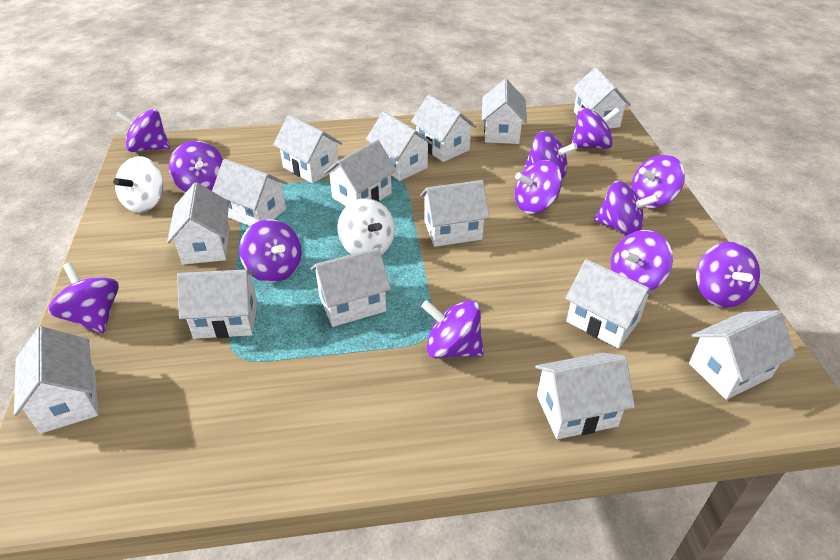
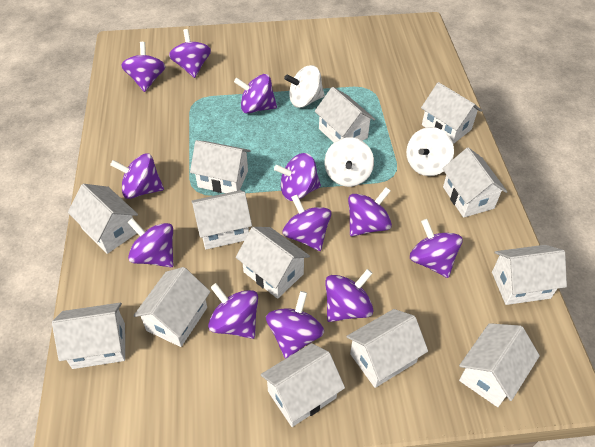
white house: 15 -> 13
white spinning top: 2 -> 3

